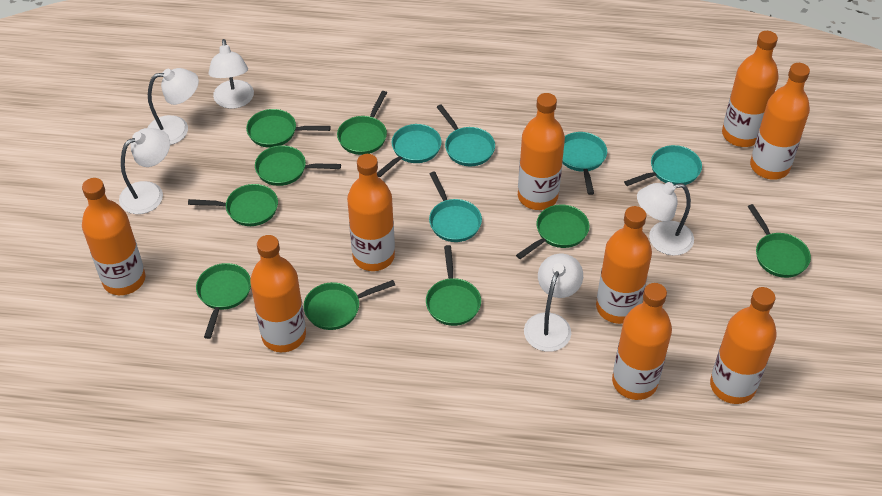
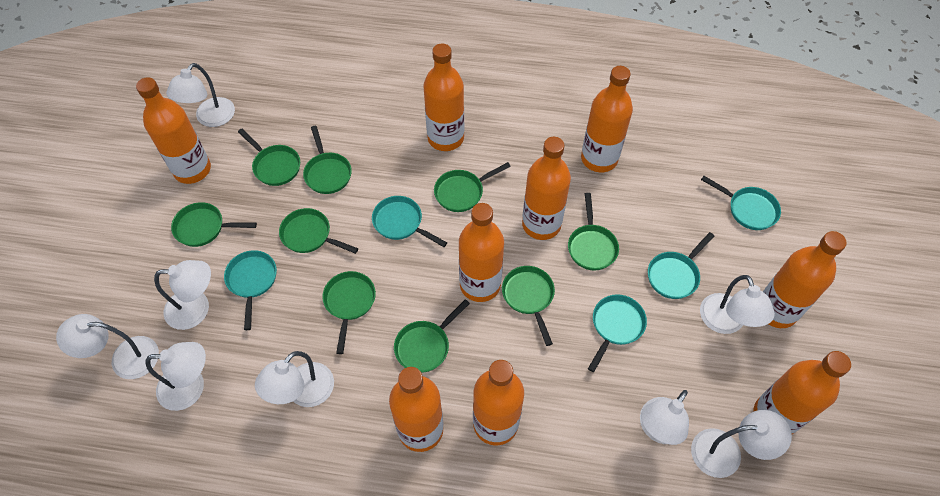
white lamp: 5 -> 8

